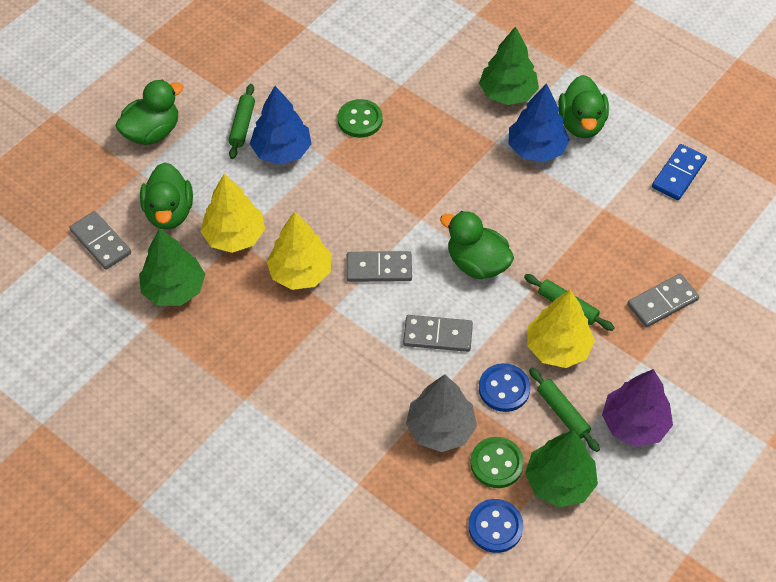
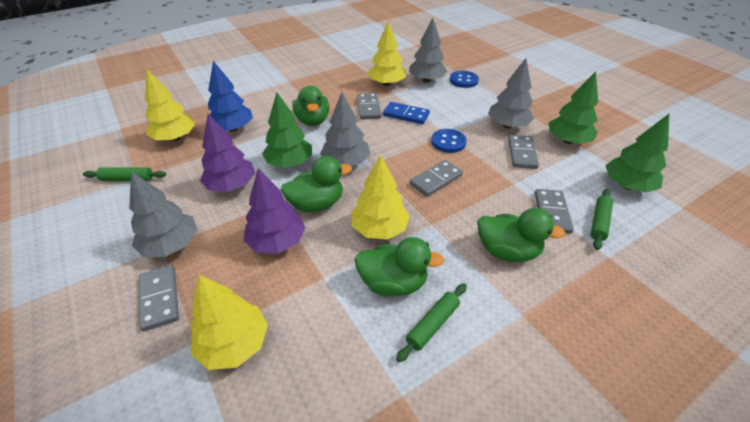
blue tree: 2 -> 1
green button: 2 -> 0
grey domino: 4 -> 5
grey tree: 1 -> 4
purple tree: 1 -> 2
yellow tree: 3 -> 4

